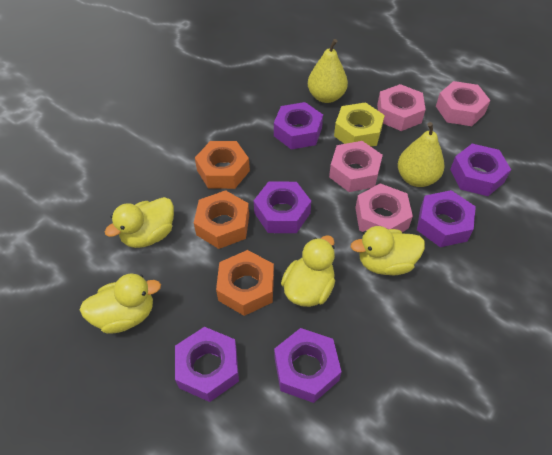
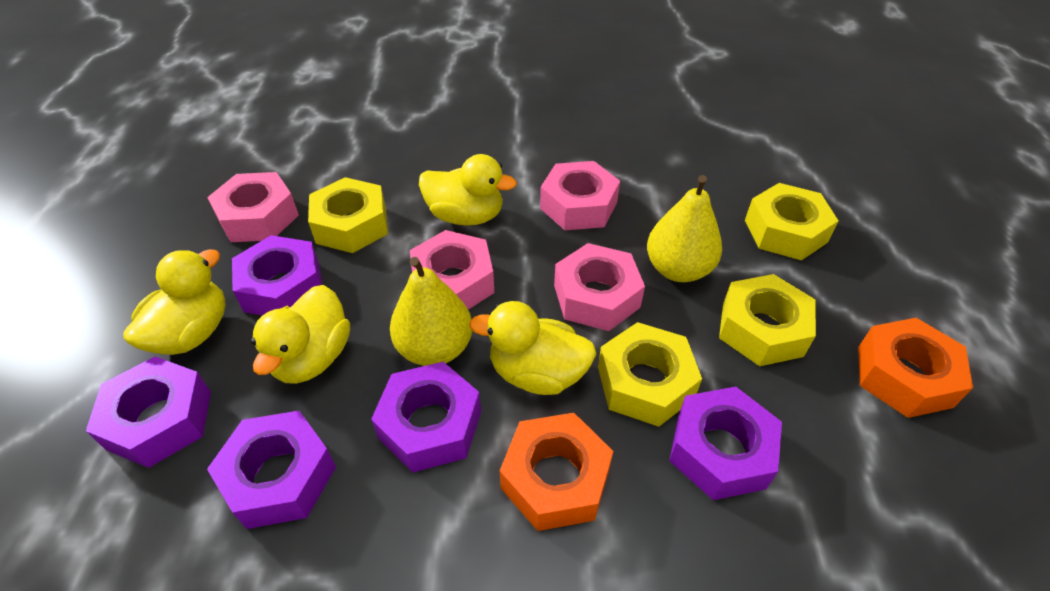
orange nut: 3 -> 2
purple nut: 6 -> 5
yellow nut: 1 -> 4

